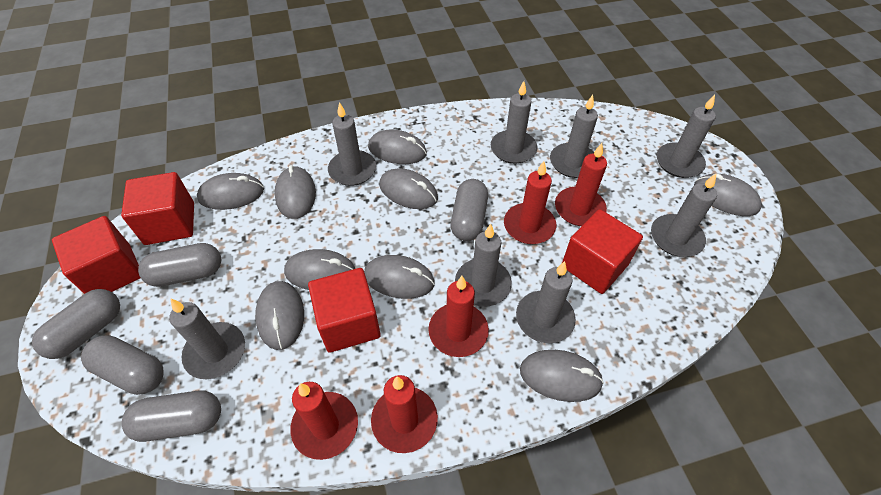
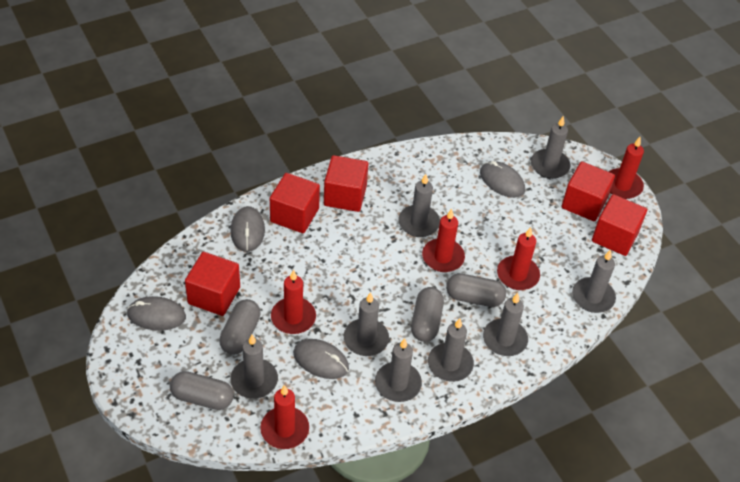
grey capsule: 5 -> 4
grey mouse: 9 -> 4
red cube: 4 -> 5

